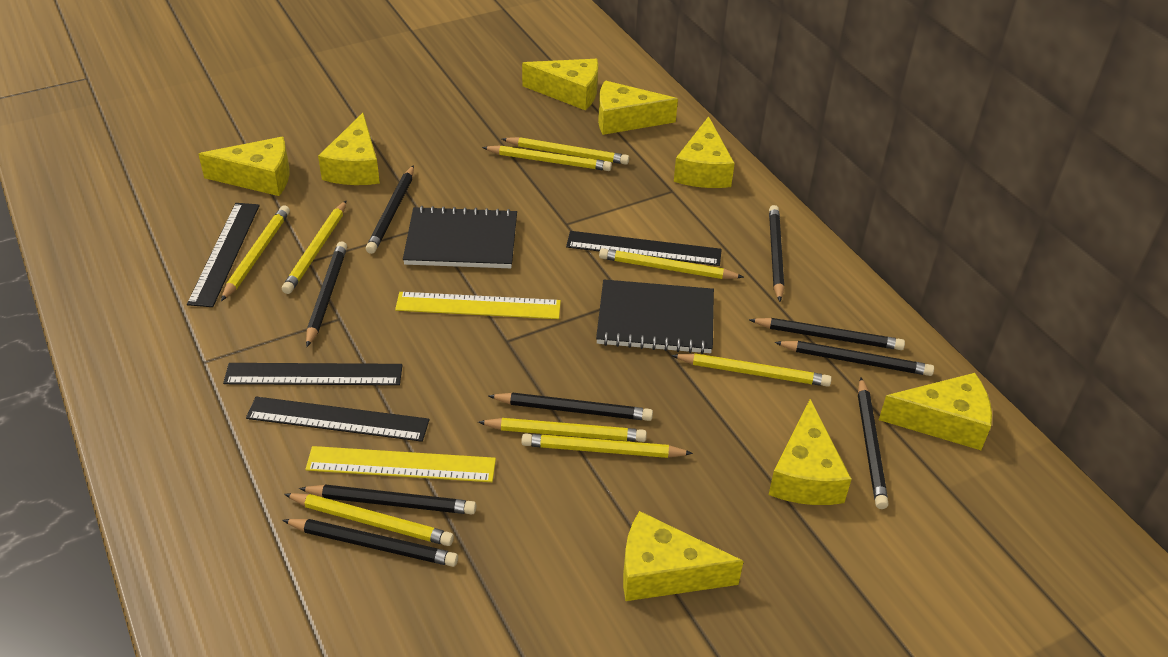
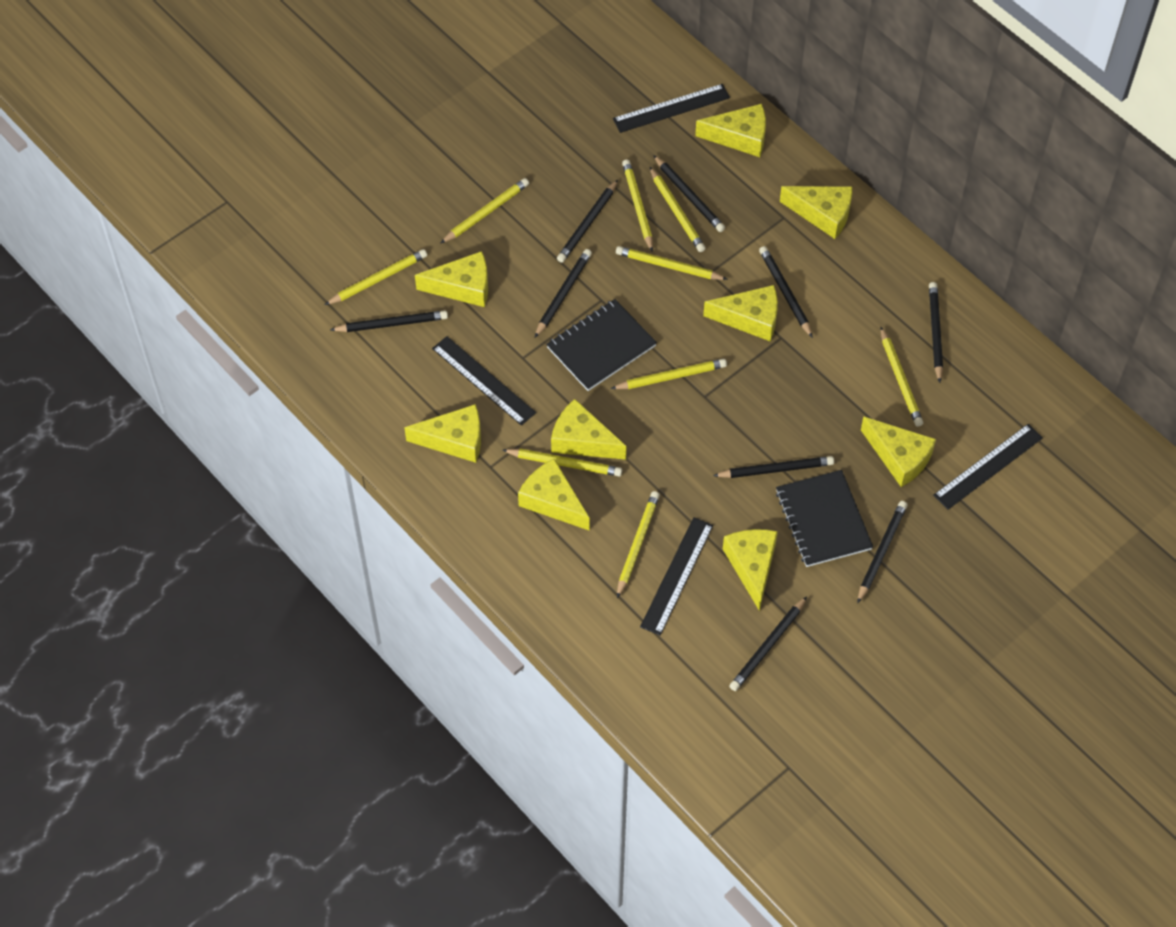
yellow cheese: 8 -> 9
yellow ruler: 2 -> 0

